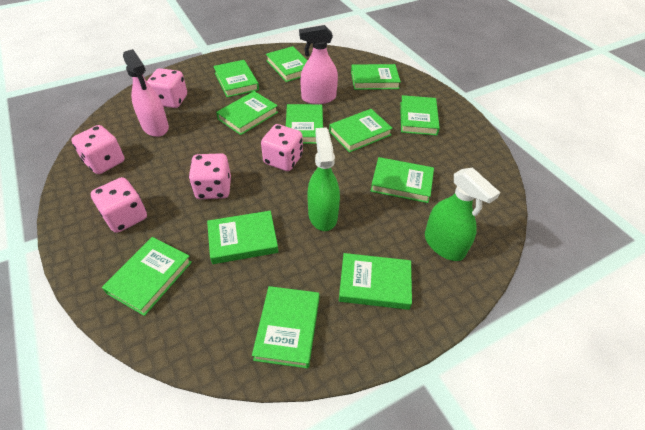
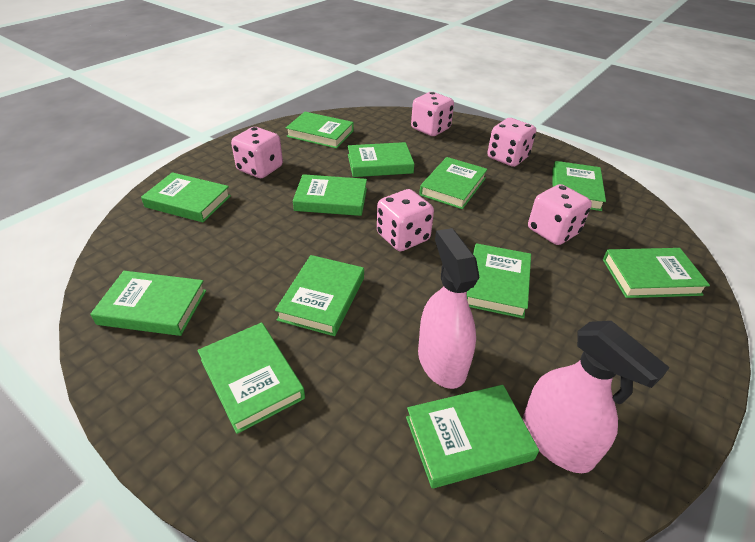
green spray bottle: 2 -> 0

